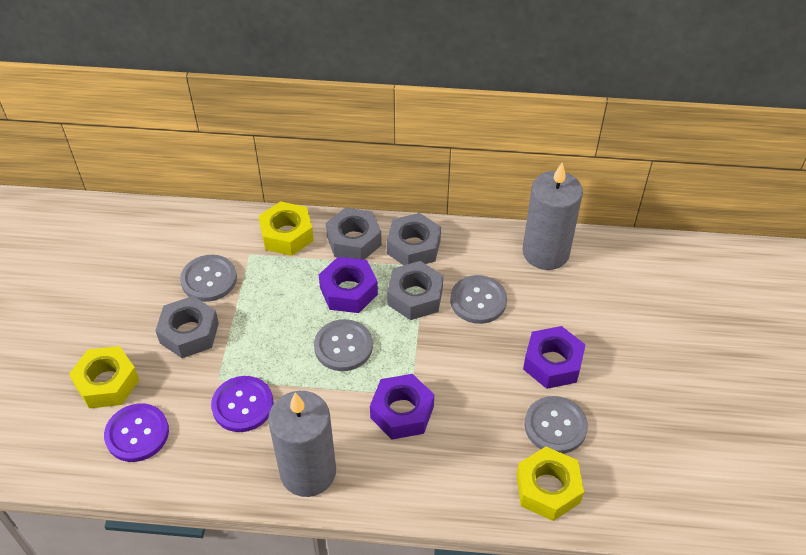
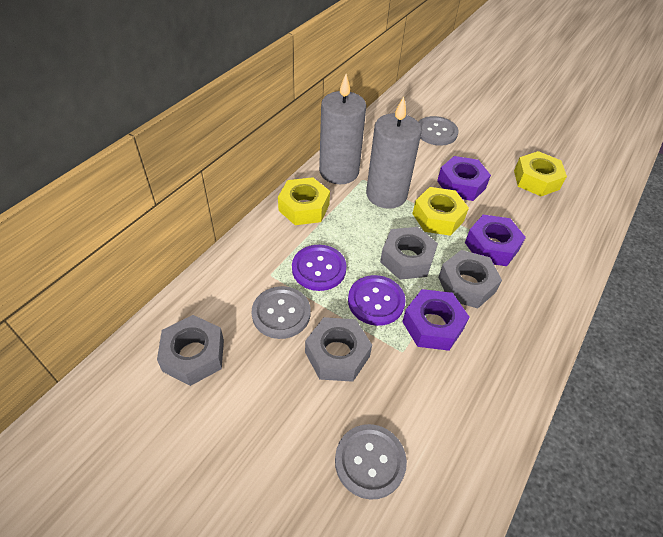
grey button: 4 -> 3

